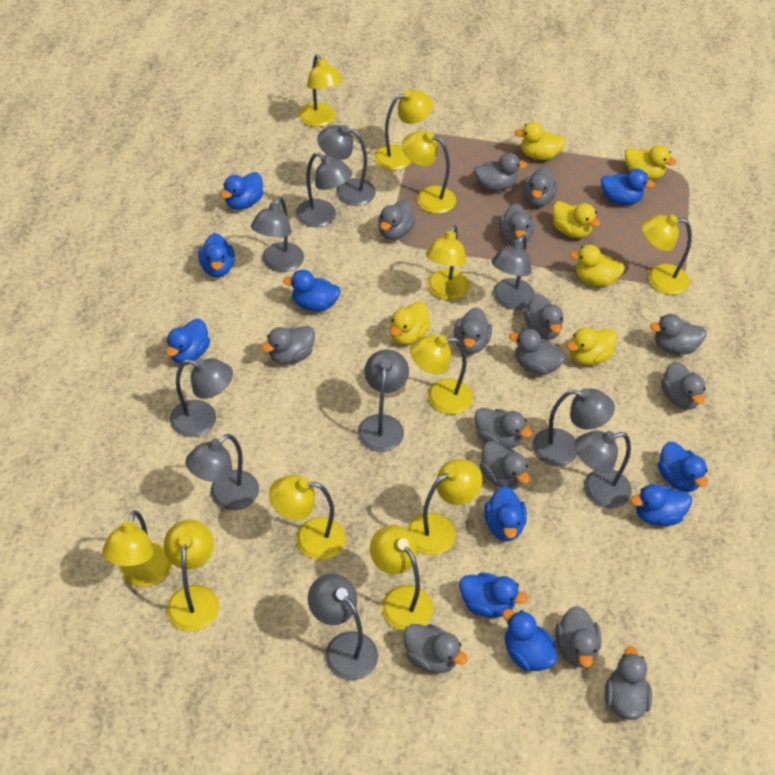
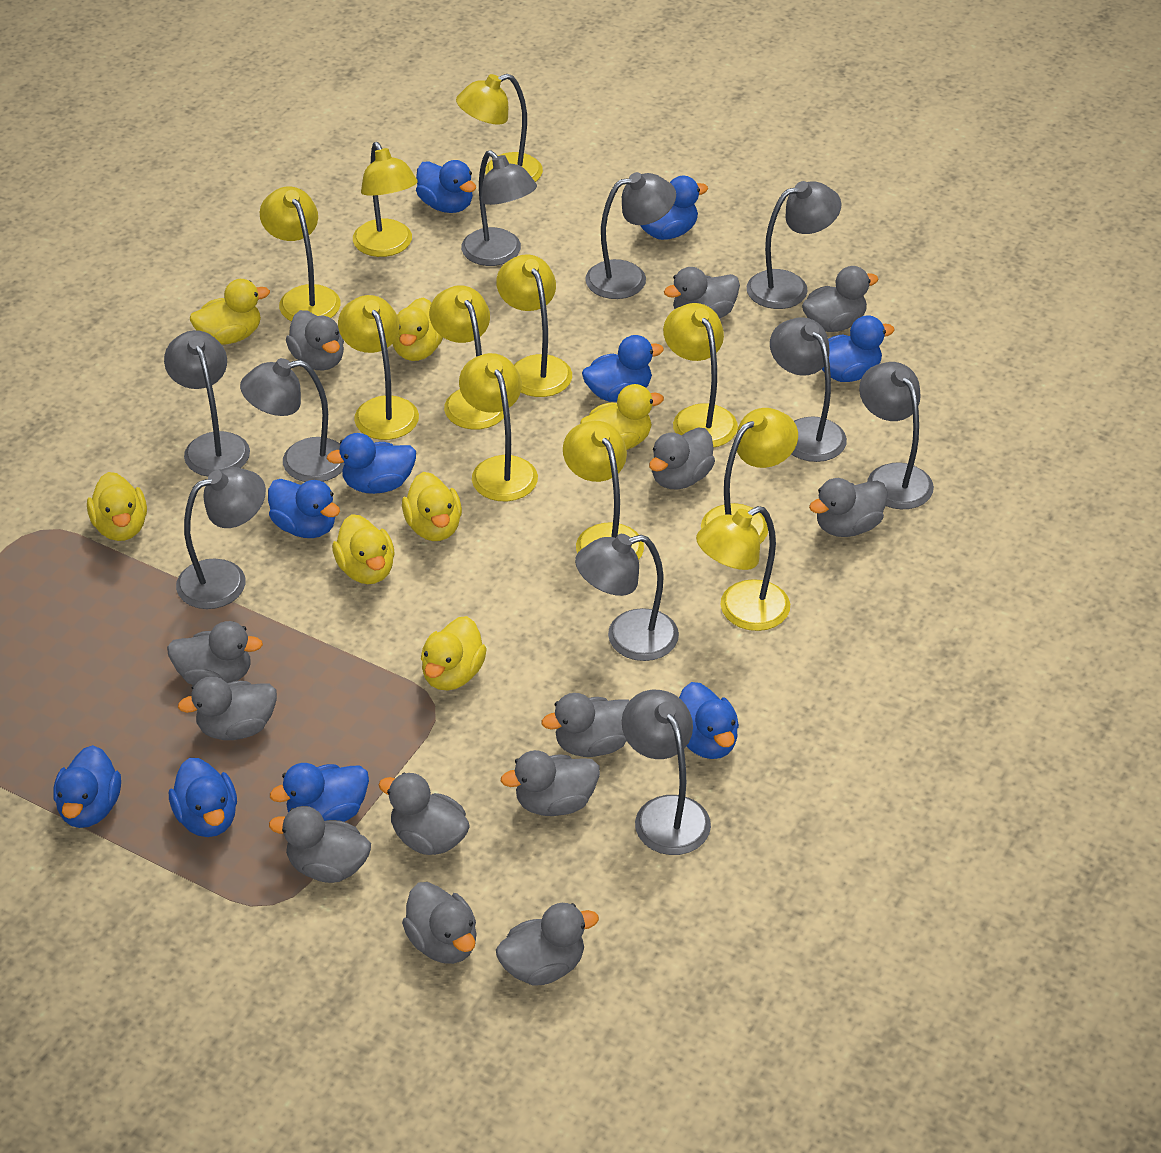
grey duck: 15 -> 13
yellow duck: 6 -> 7

